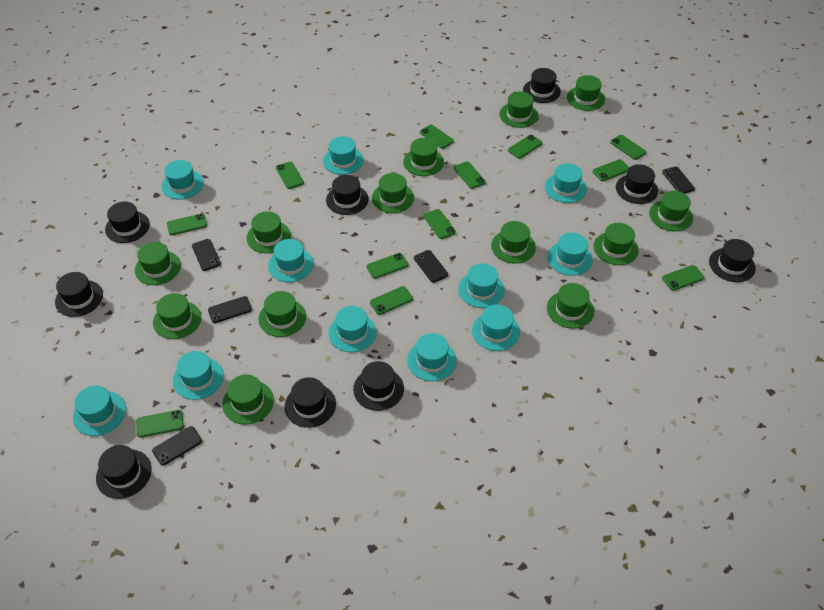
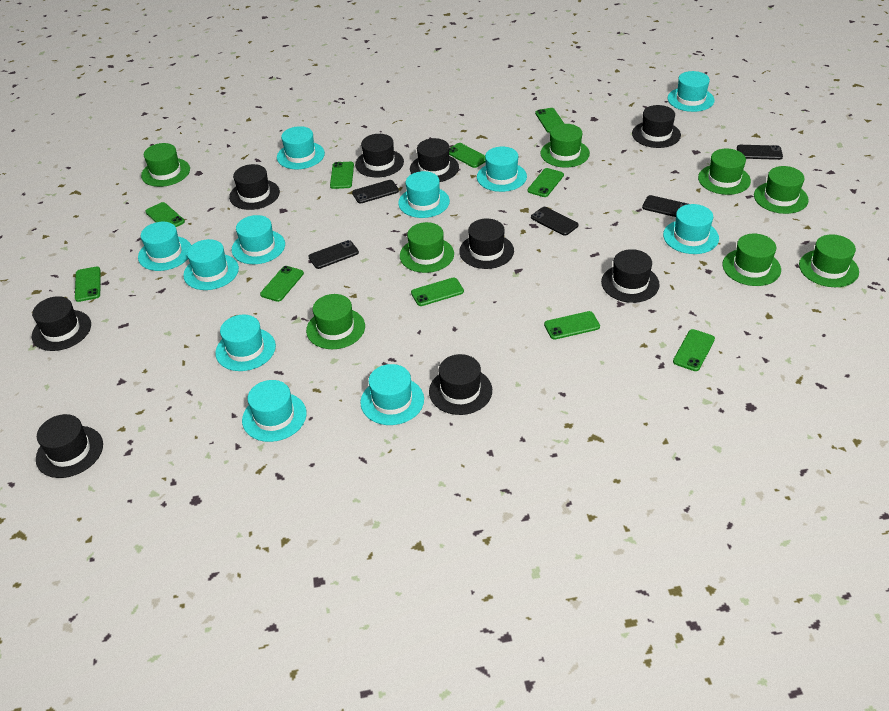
green hat: 13 -> 8
green phone: 12 -> 10

